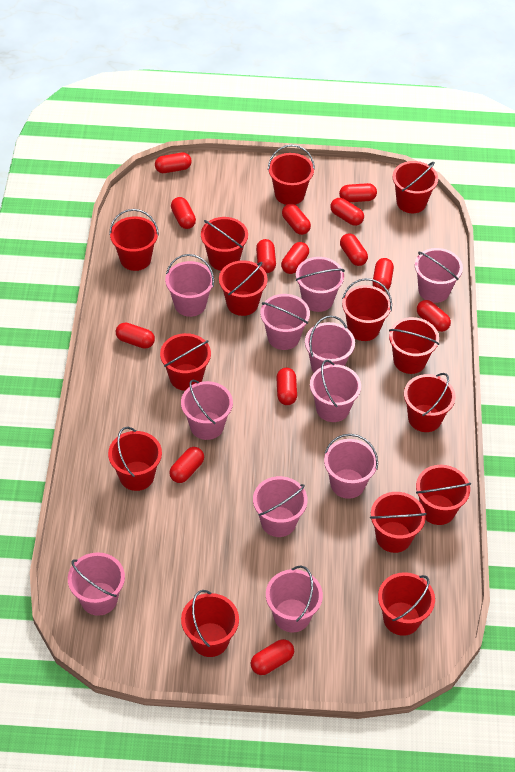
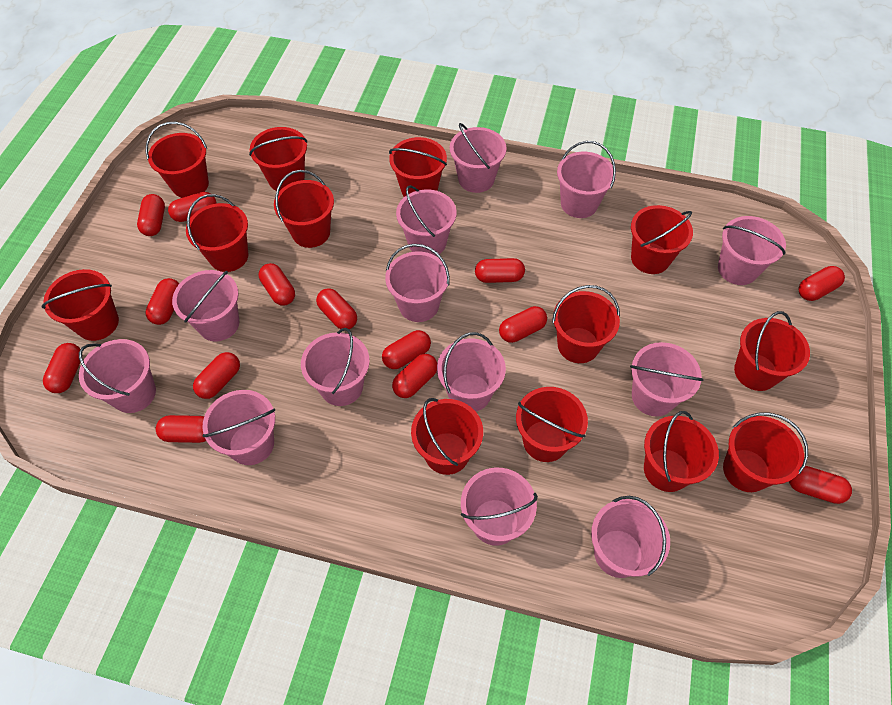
pink bucket: 11 -> 13
red bucket: 14 -> 13

